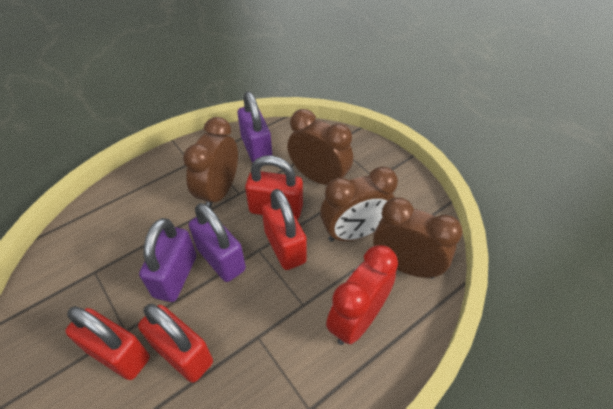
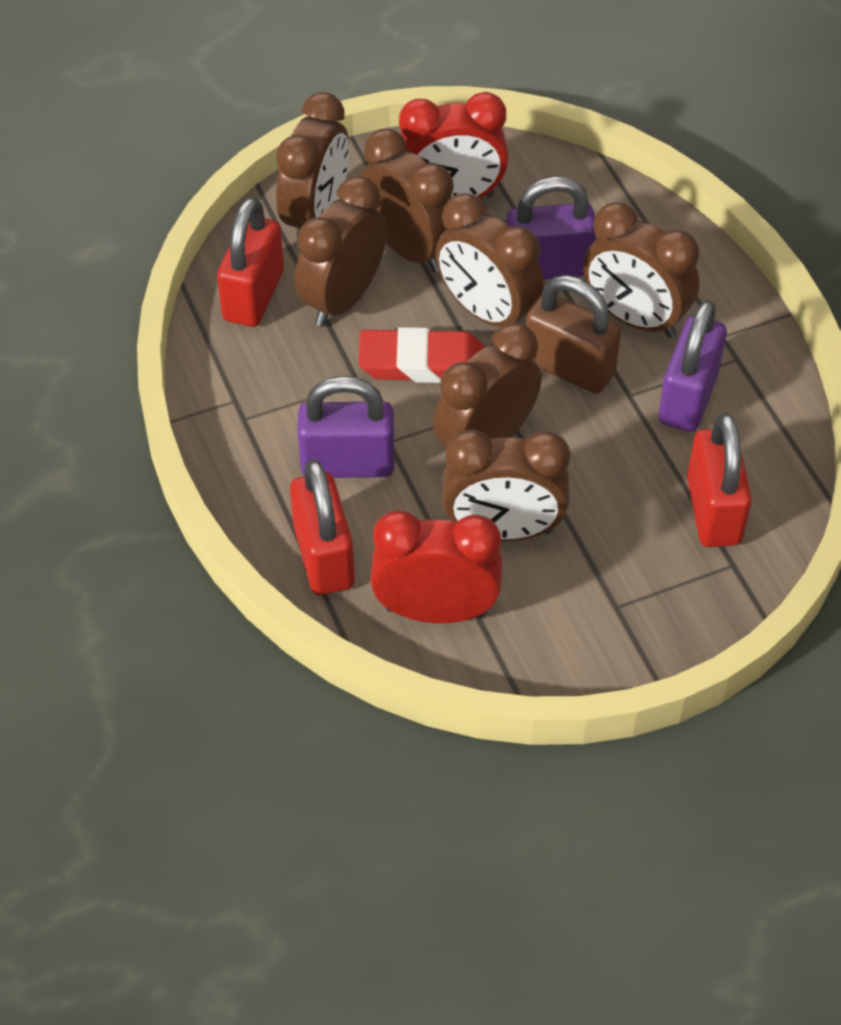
brown clock: 4 -> 7
brown padlock: 0 -> 1
red clock: 1 -> 2
red eraser: 0 -> 1
red padlock: 4 -> 3

